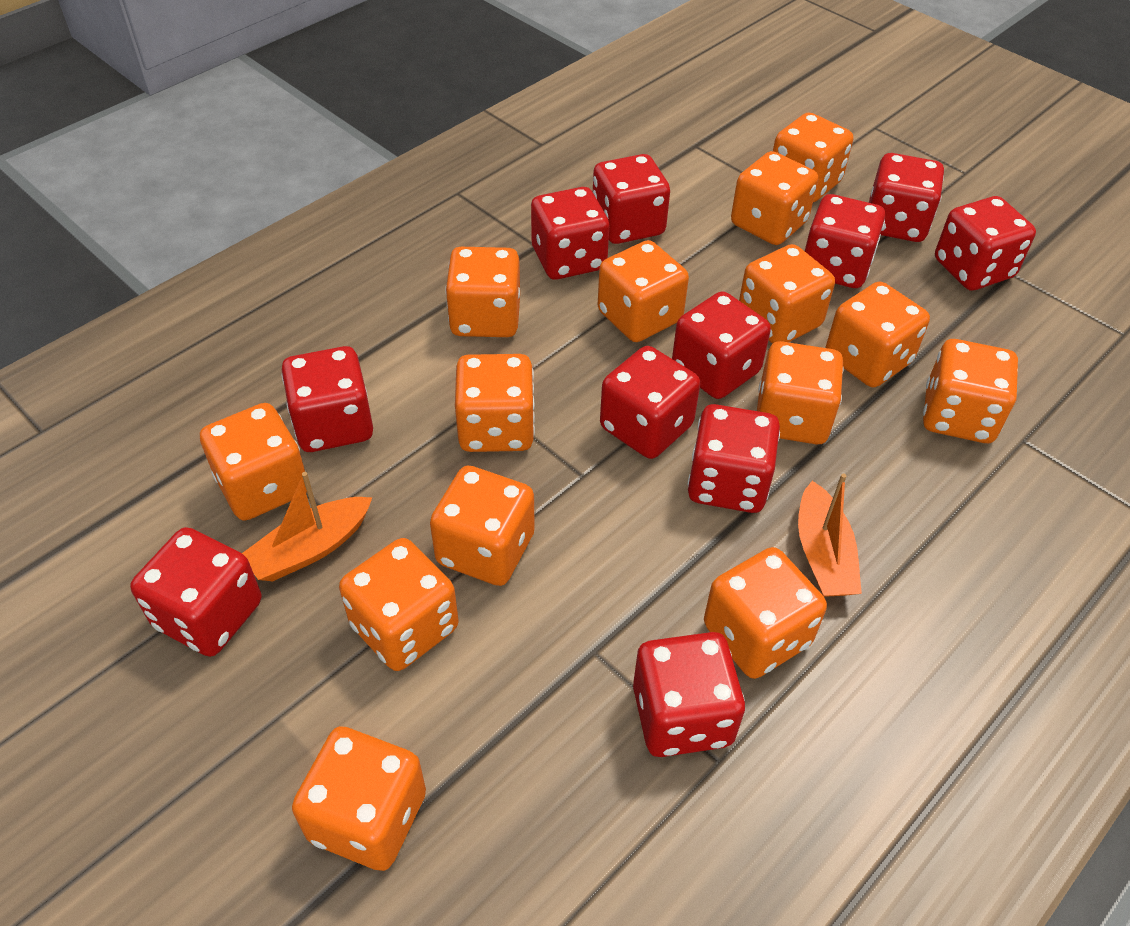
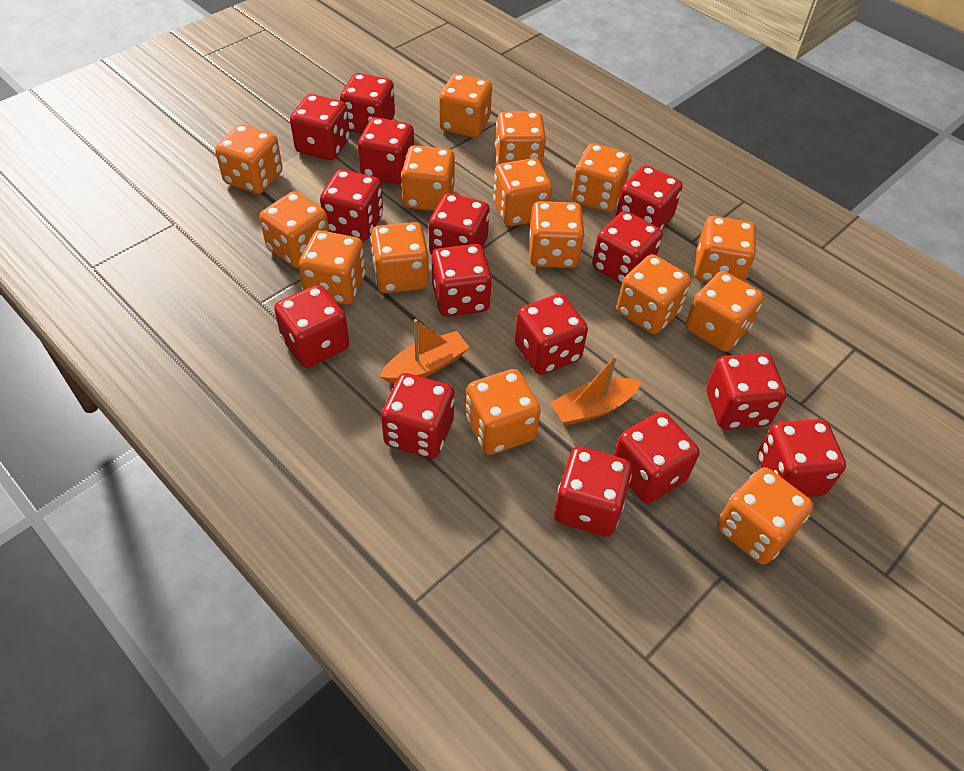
orange dice: 14 -> 15
red dice: 11 -> 15

